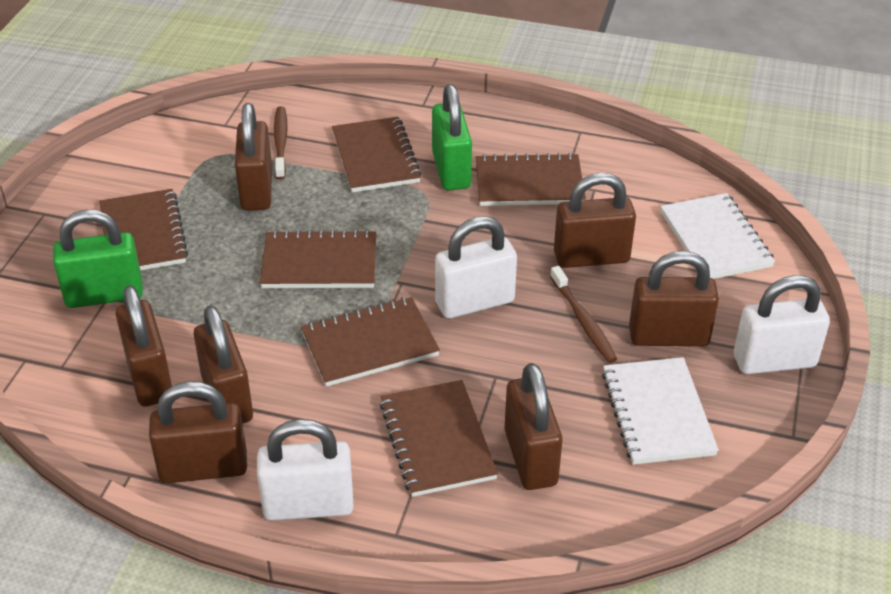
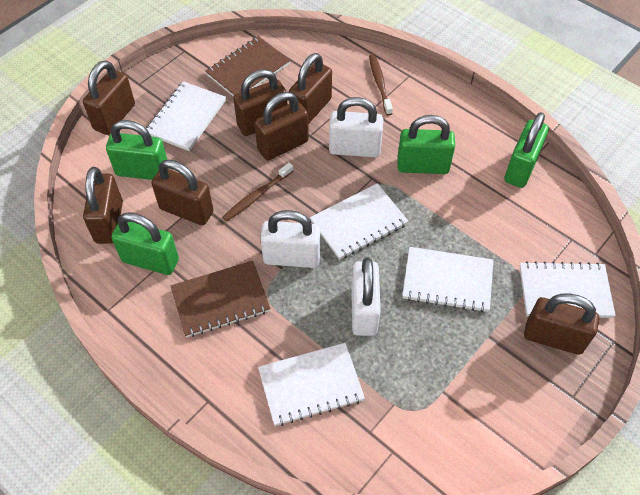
brown notebook: 6 -> 2
green padlock: 2 -> 4
white notebook: 2 -> 5

